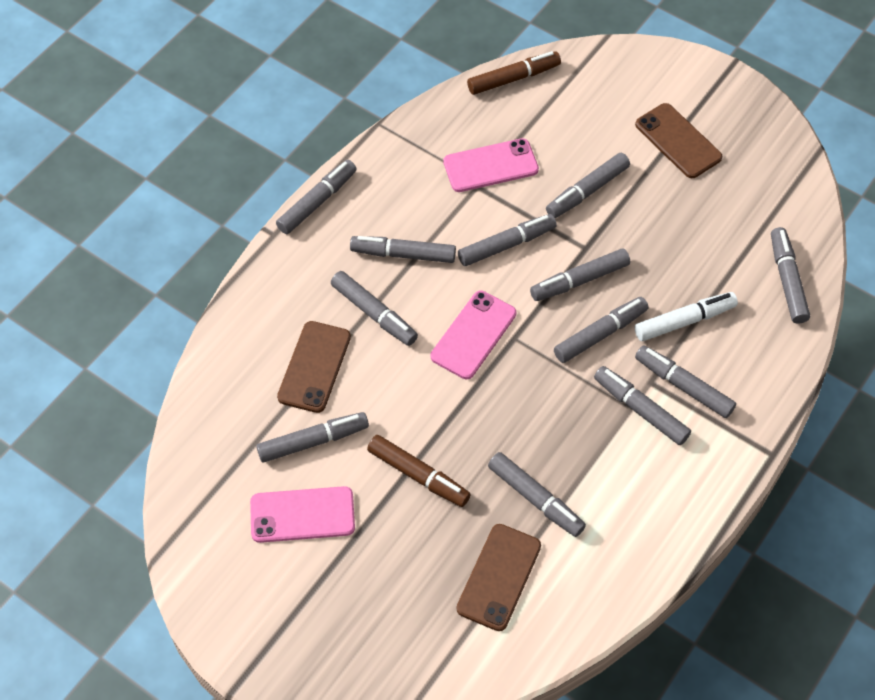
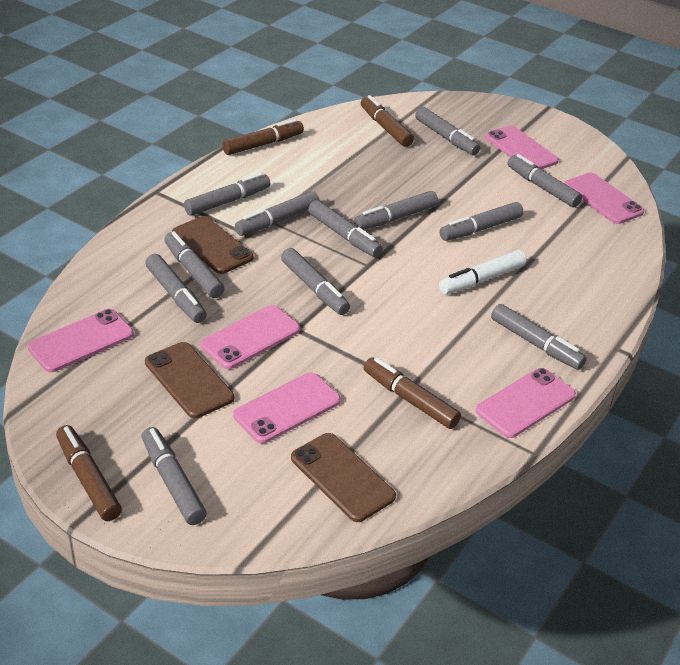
brown marker: 2 -> 4
pink phone: 3 -> 6

